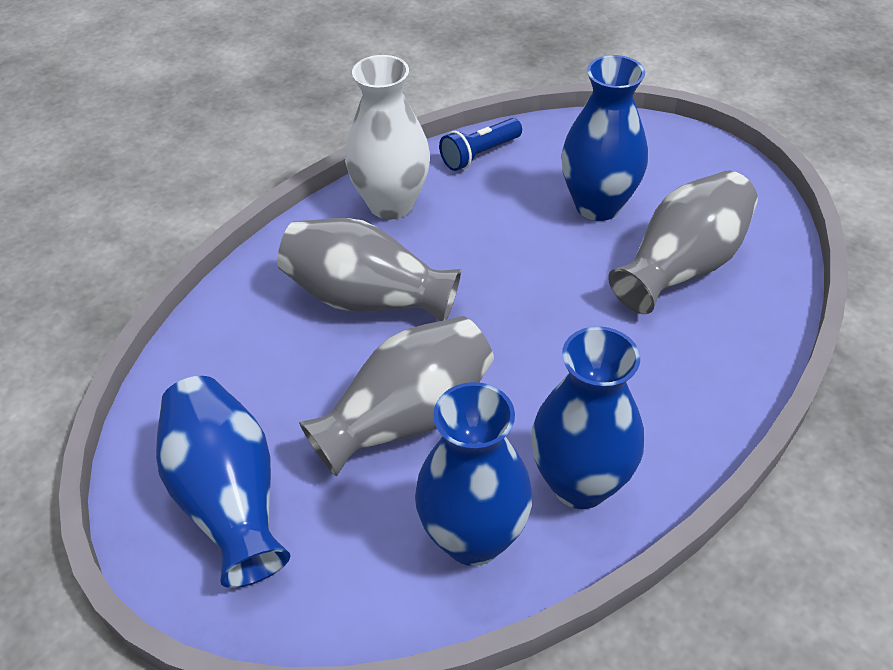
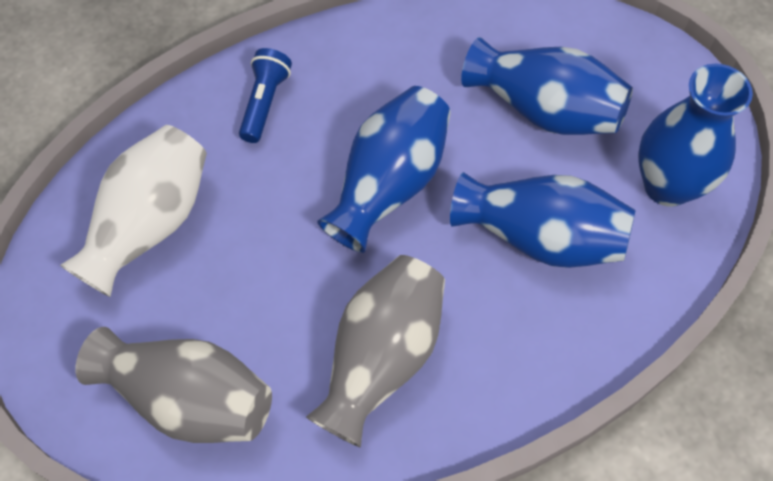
grey vase: 3 -> 2

